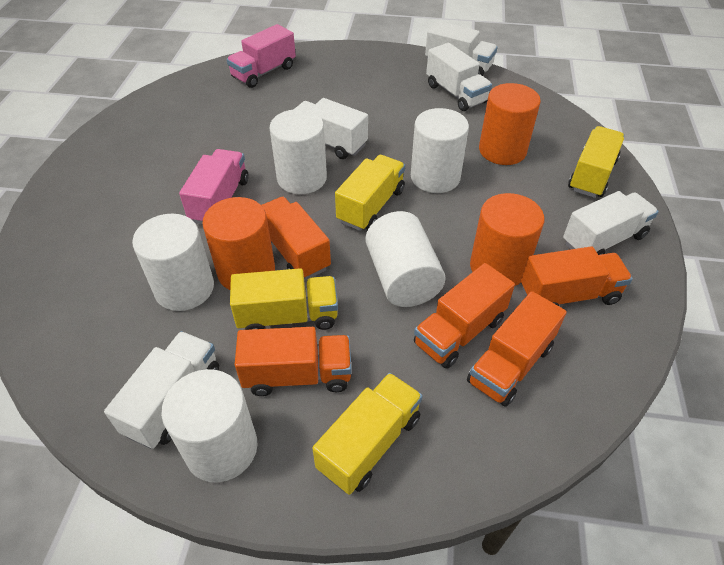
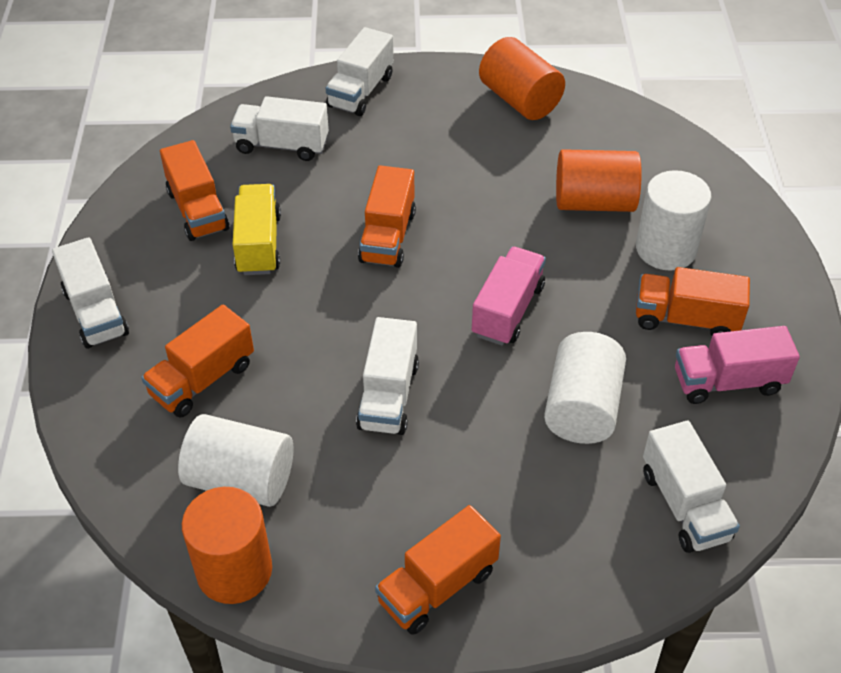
white cylinder: 5 -> 3
yellow truck: 4 -> 1

